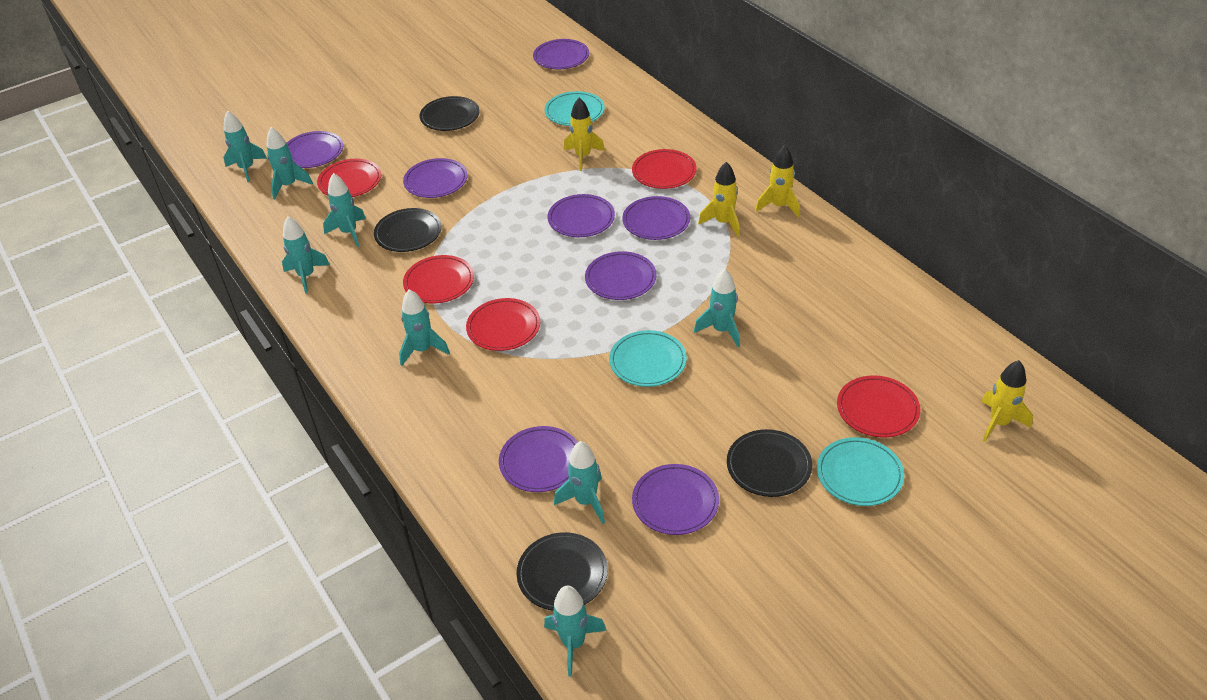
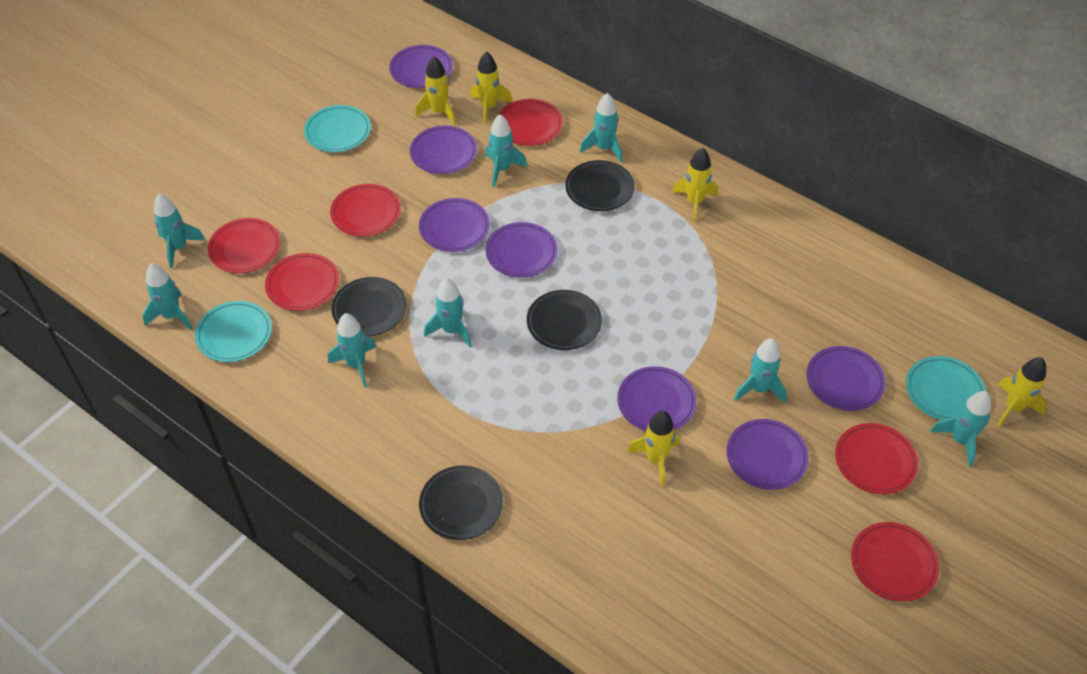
purple plate: 8 -> 7
red plate: 5 -> 6
yellow rocket: 4 -> 5

